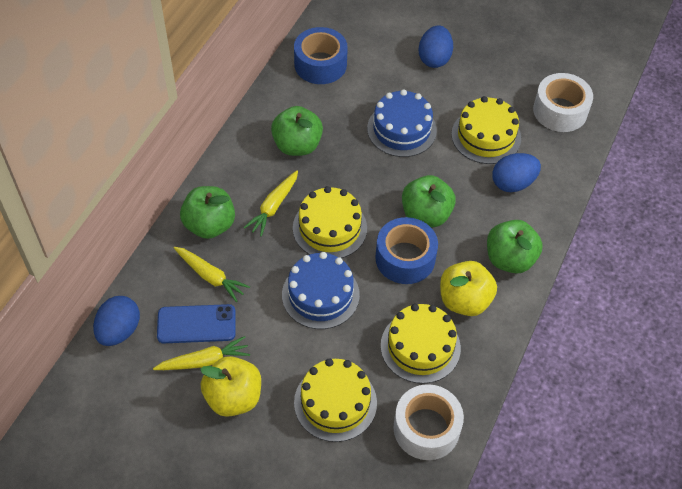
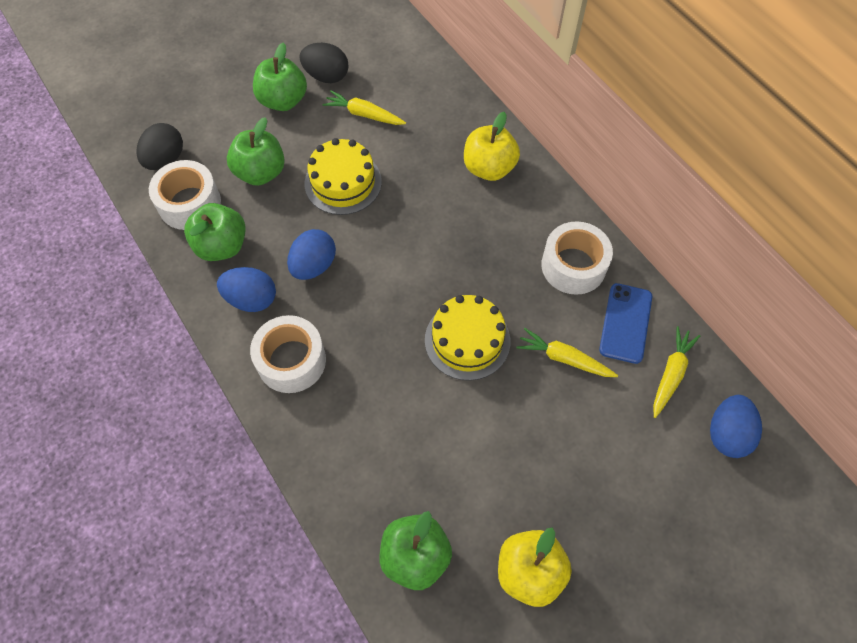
black egg: 0 -> 2
blue cake: 2 -> 0
blue tape: 2 -> 0
white tape: 2 -> 3
yellow cake: 4 -> 2

